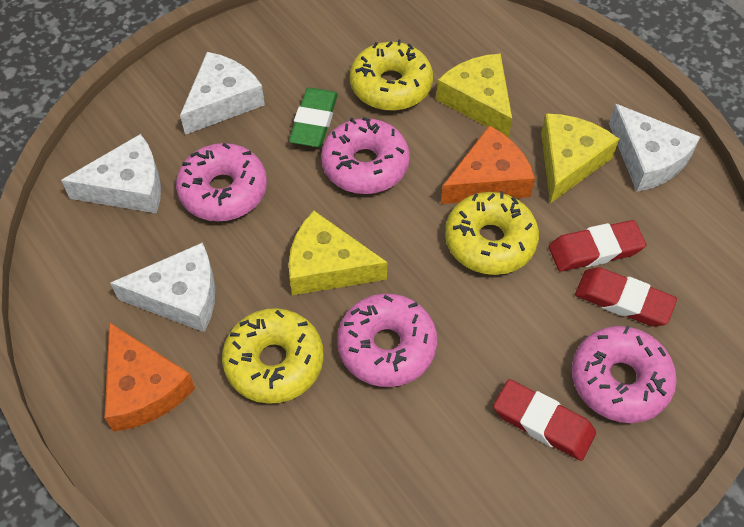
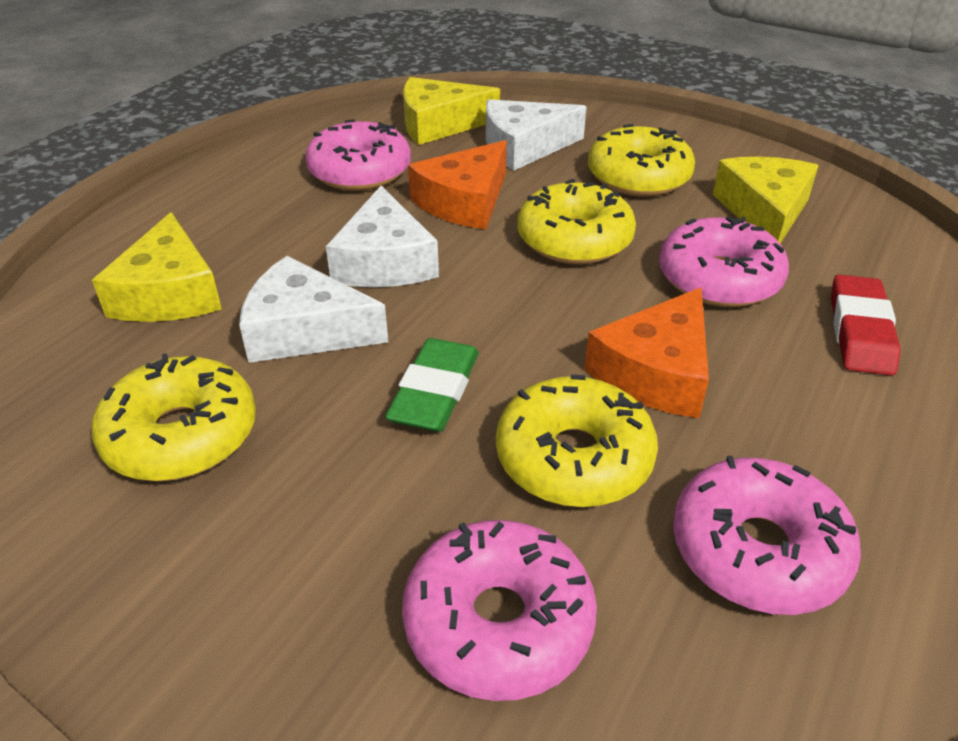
red eraser: 3 -> 1
white cheese: 4 -> 3
yellow donut: 3 -> 4

